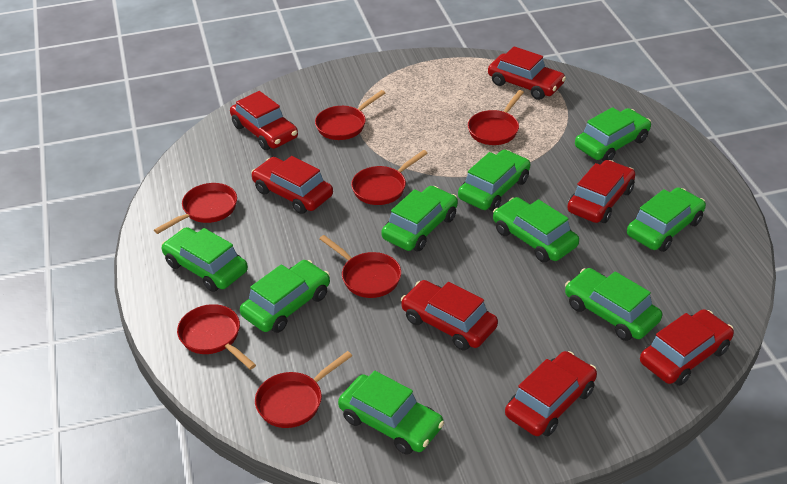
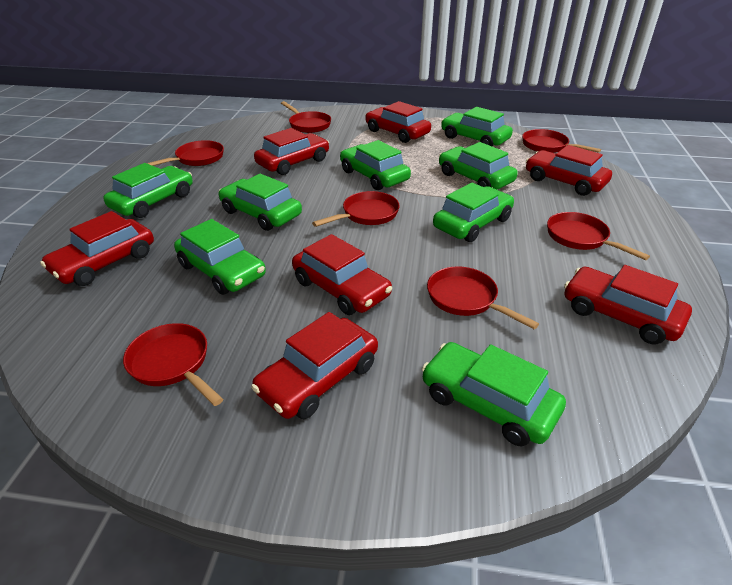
green car: 9 -> 8

